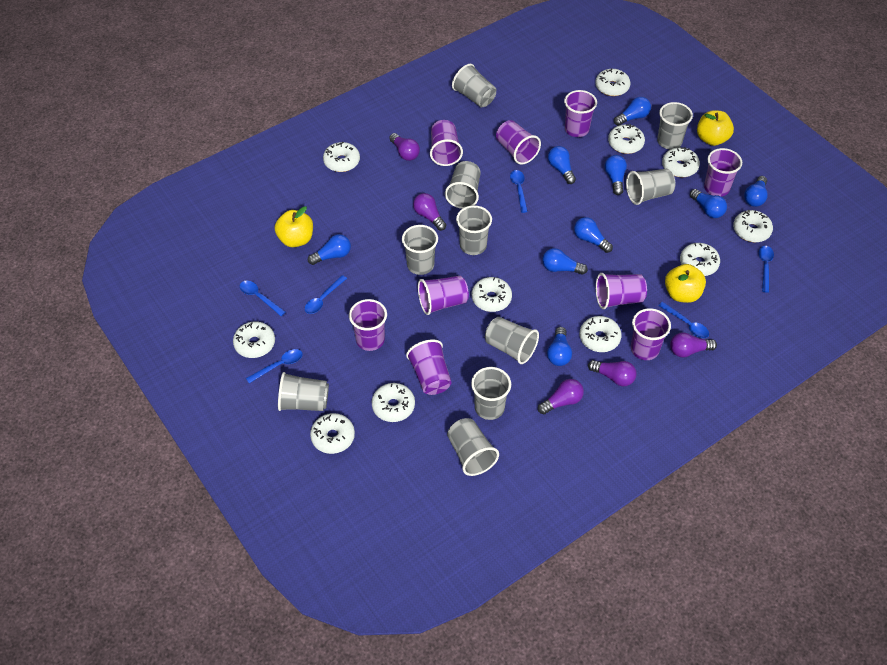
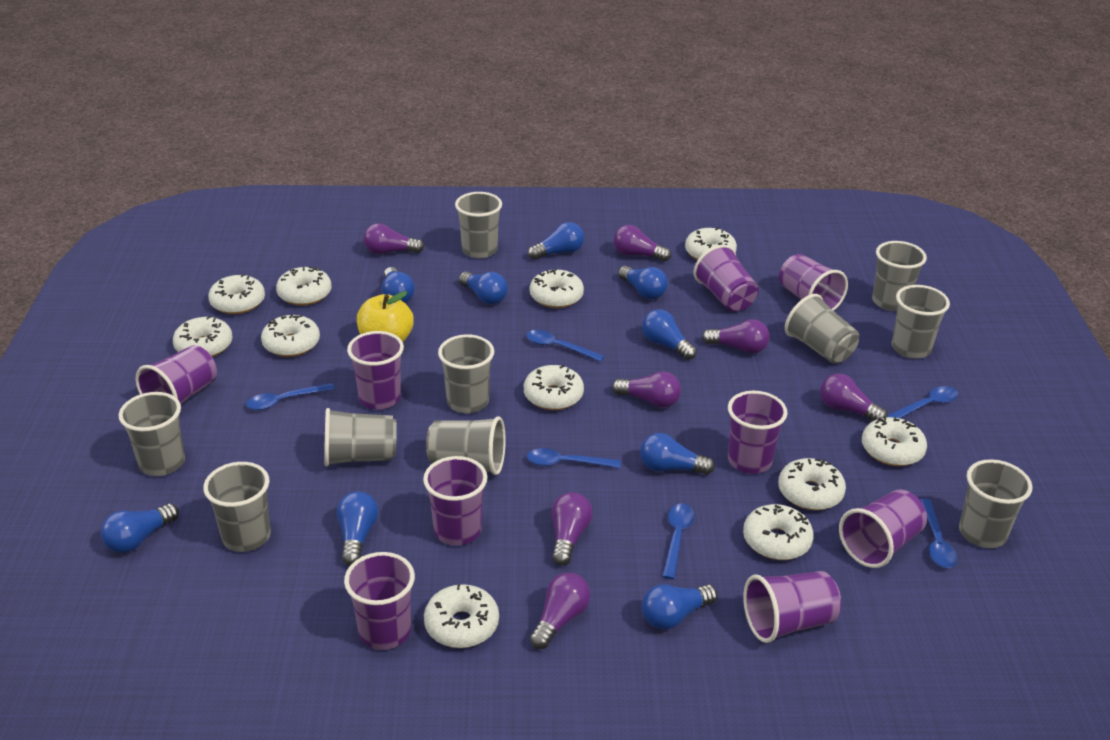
purple light bulb: 5 -> 7
yellow apple: 3 -> 1

